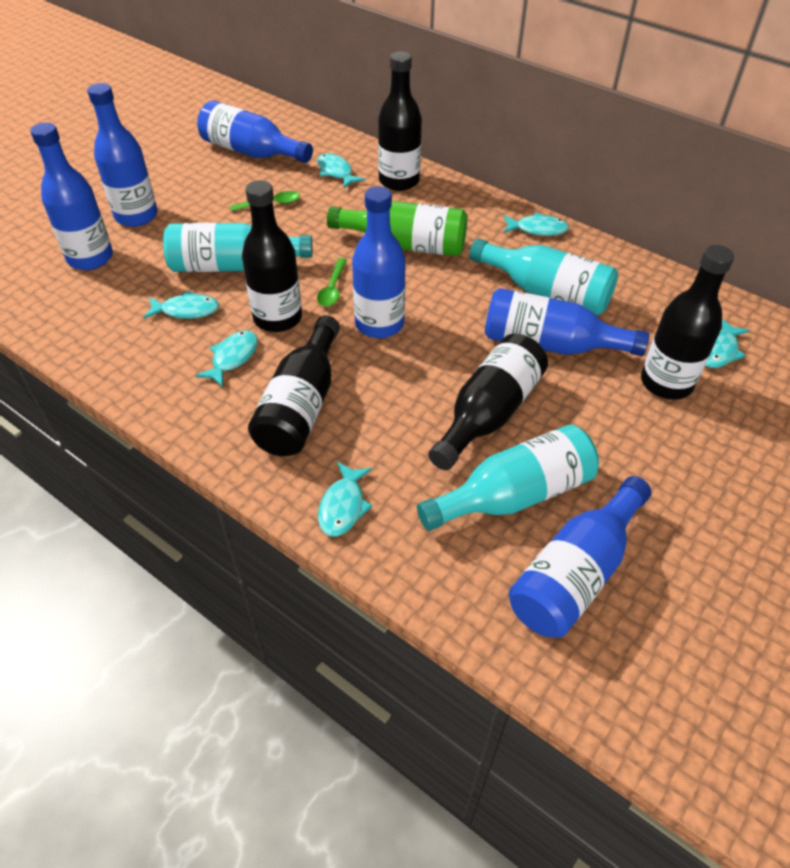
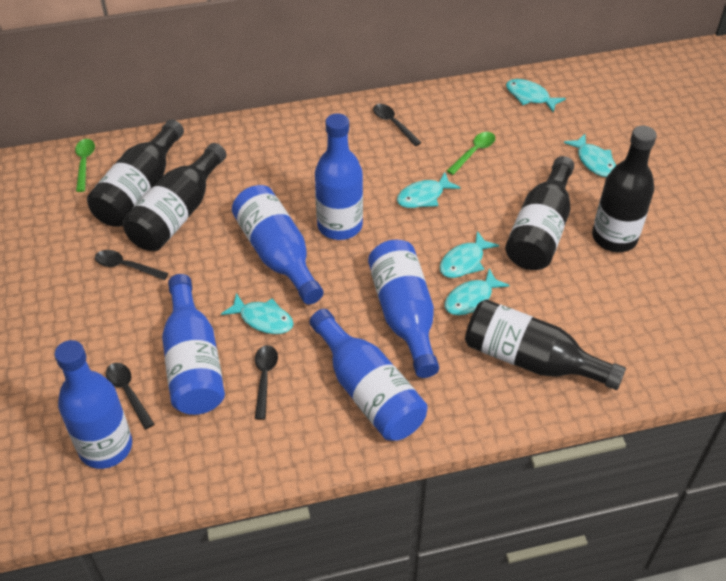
black spoon: 0 -> 4
green bottle: 1 -> 0
turquoise bottle: 3 -> 0

